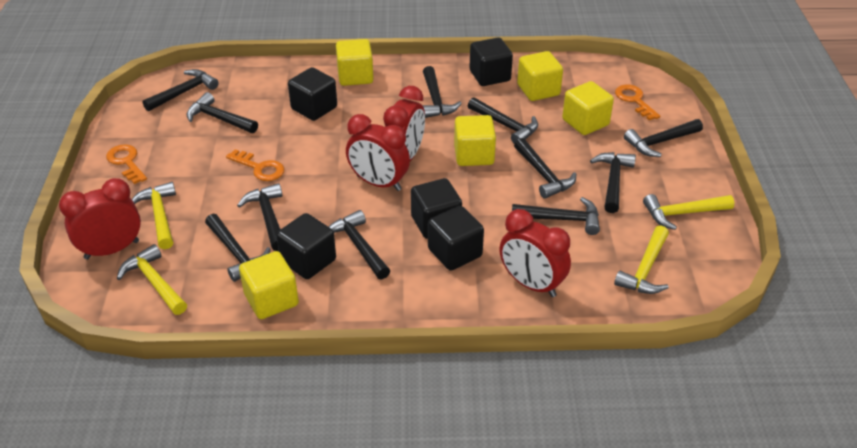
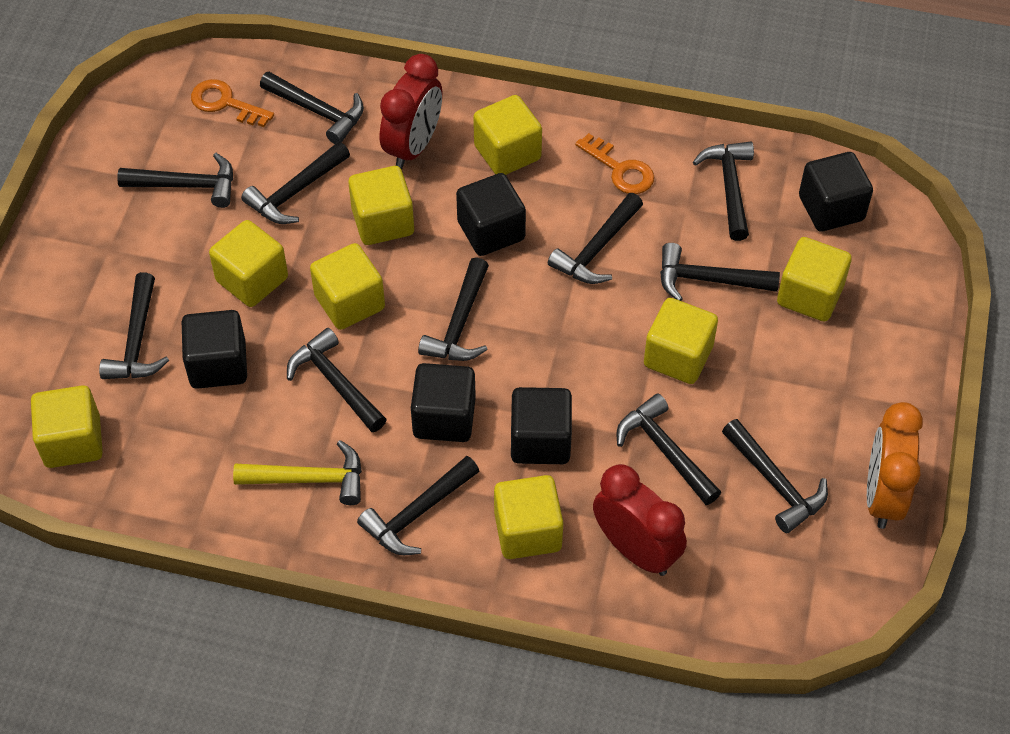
black hammer: 11 -> 12
orange clock: 0 -> 1
orange key: 3 -> 2
red clock: 4 -> 2
yellow cube: 5 -> 8
yellow hammer: 4 -> 1

